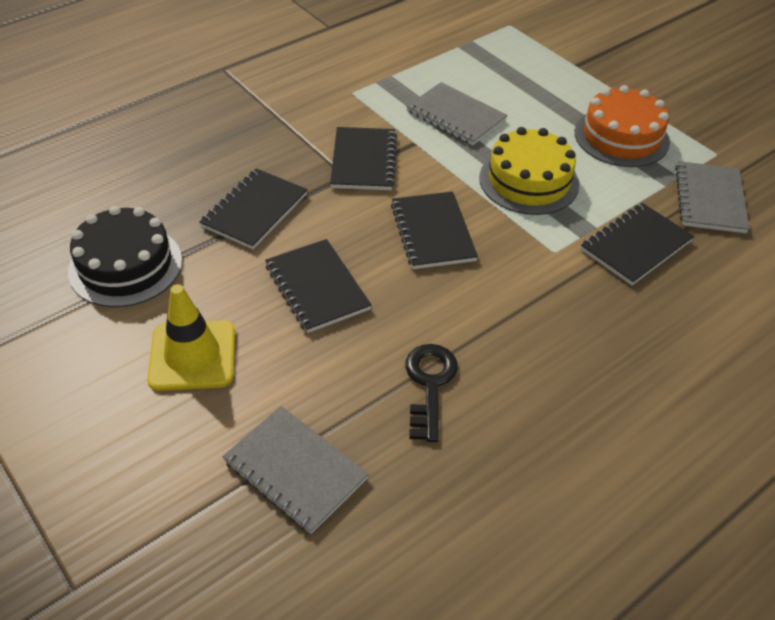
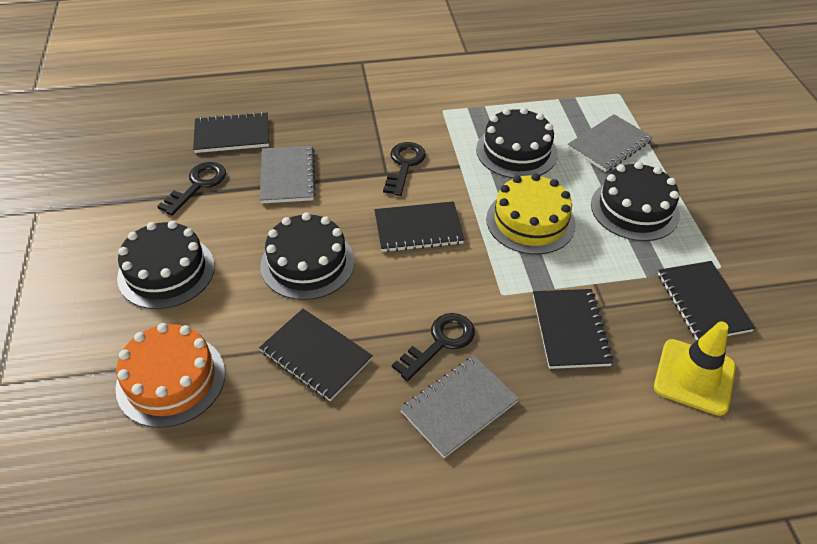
black cake: 1 -> 4
black key: 1 -> 3

